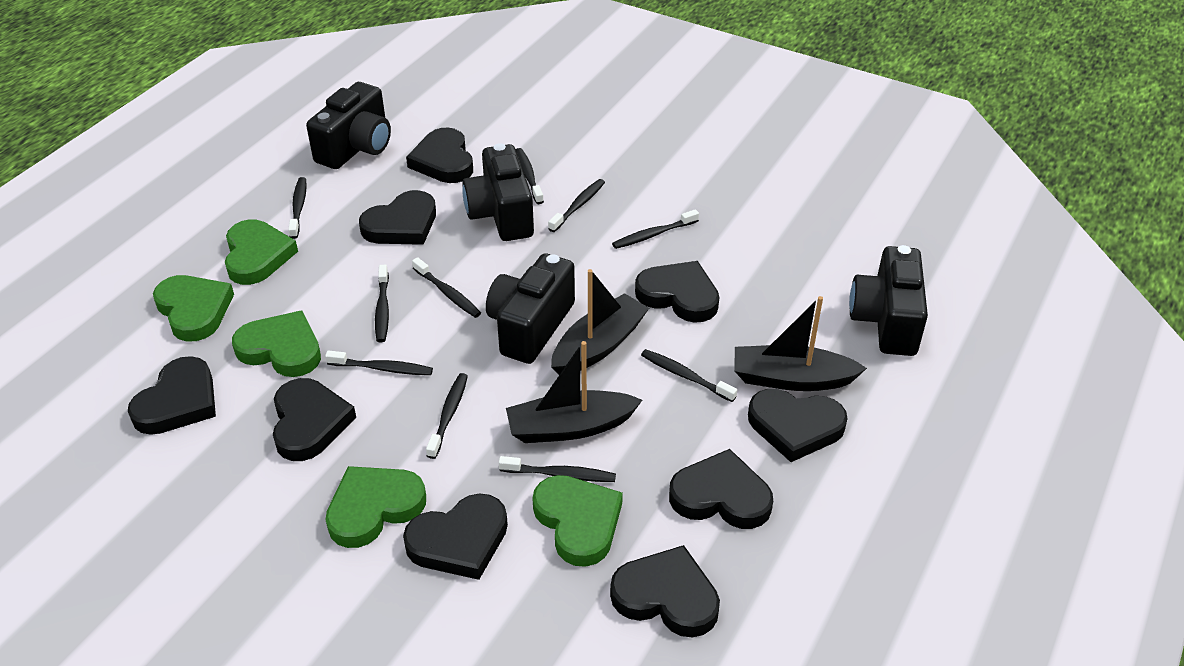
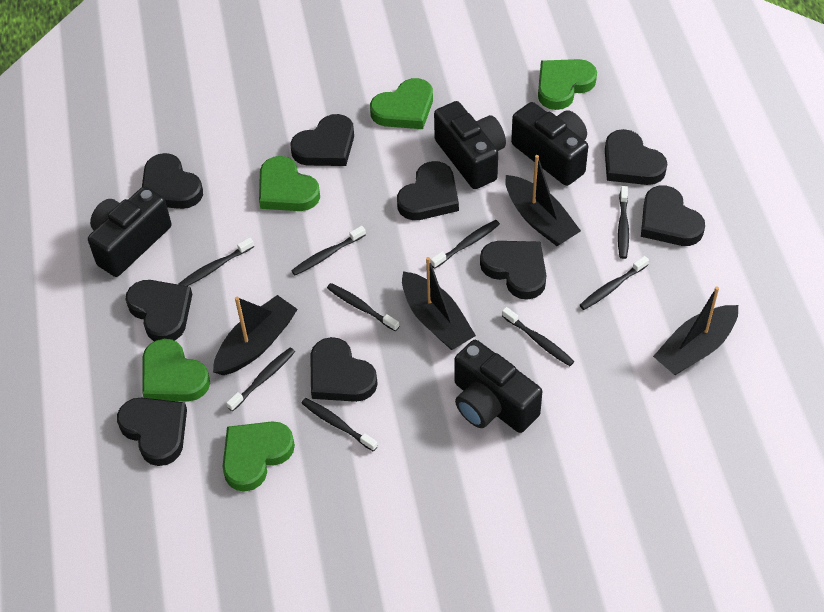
black boat: 3 -> 4
black toothbrush: 10 -> 9

